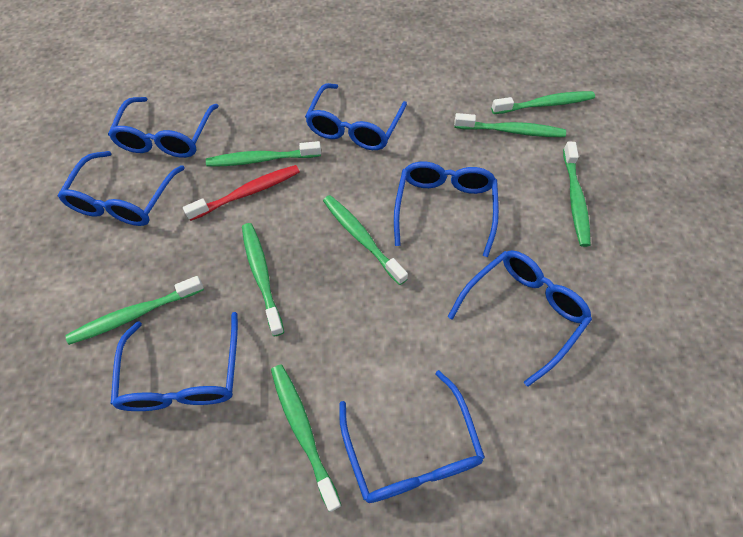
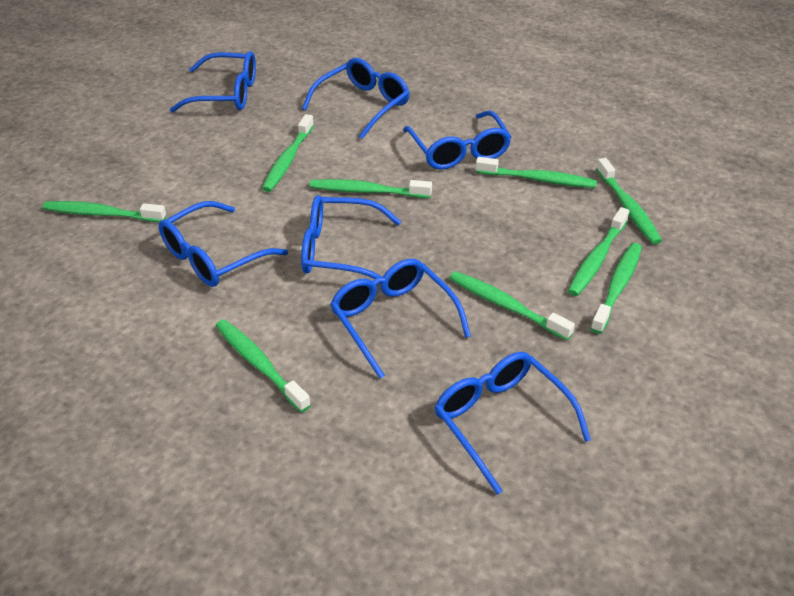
green toothbrush: 8 -> 9
red toothbrush: 1 -> 0

